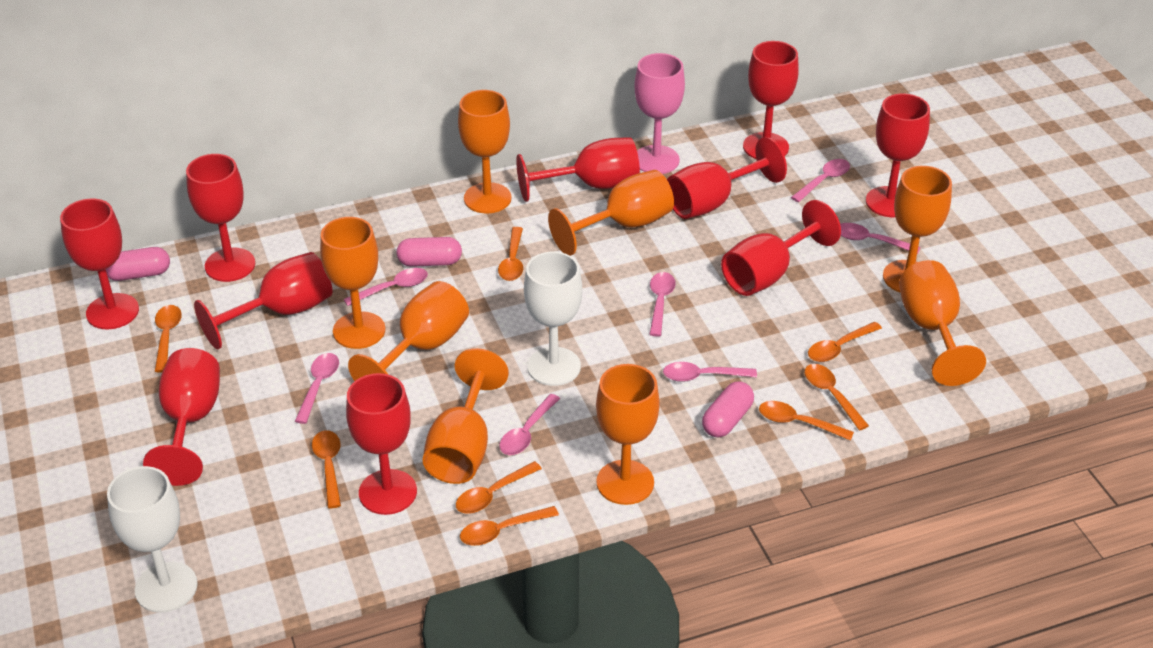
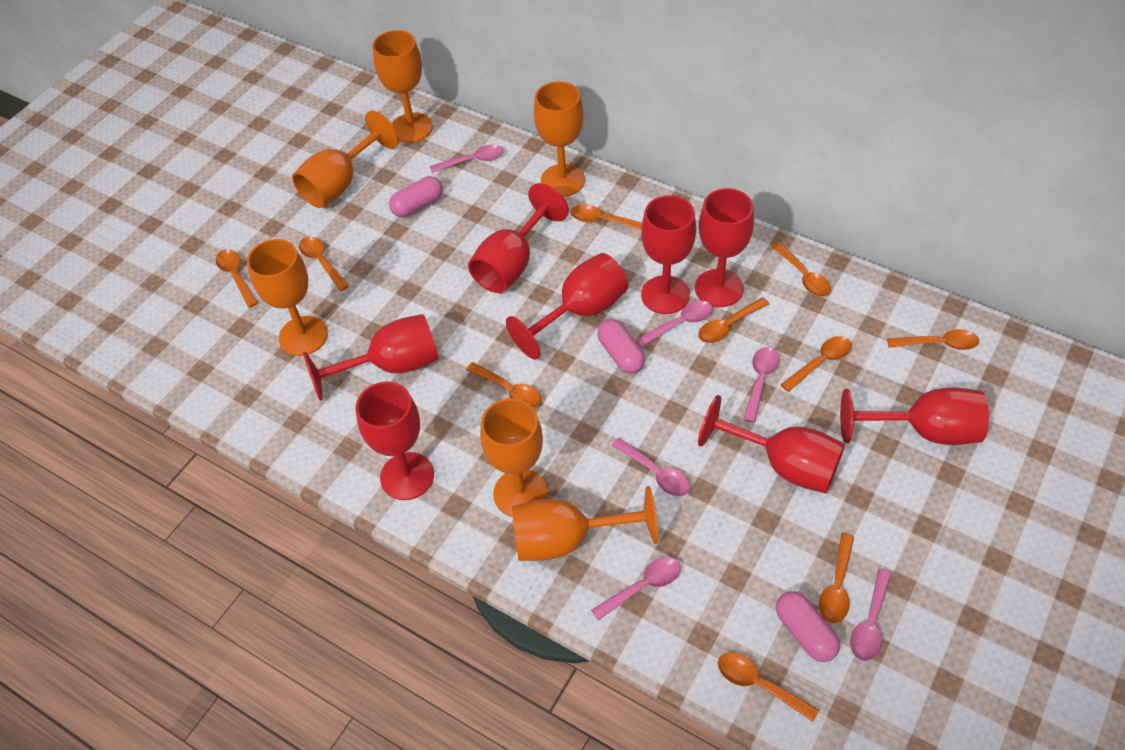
orange goblet: 8 -> 6
orange spoon: 8 -> 10
pink goblet: 1 -> 0
pink spoon: 7 -> 6
red goblet: 10 -> 8
white goblet: 2 -> 0

